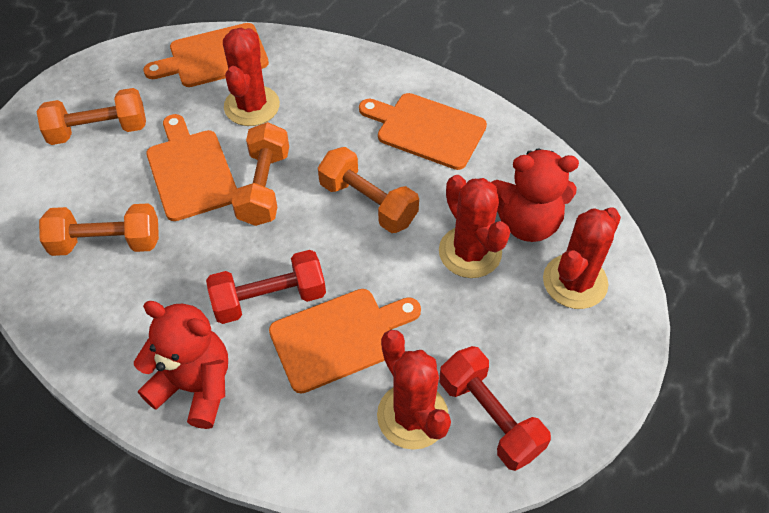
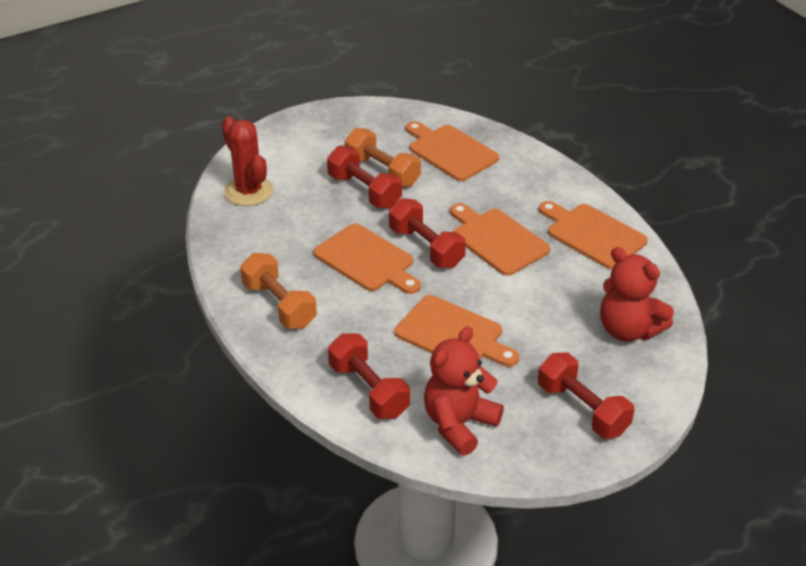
orange cutting board: 4 -> 5
orange dumbbell: 4 -> 2
red cactus: 4 -> 1
red dumbbell: 2 -> 4

